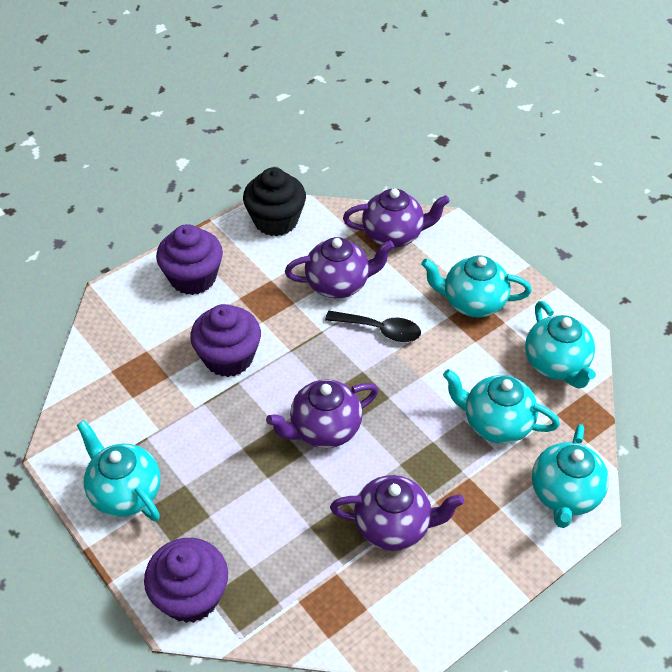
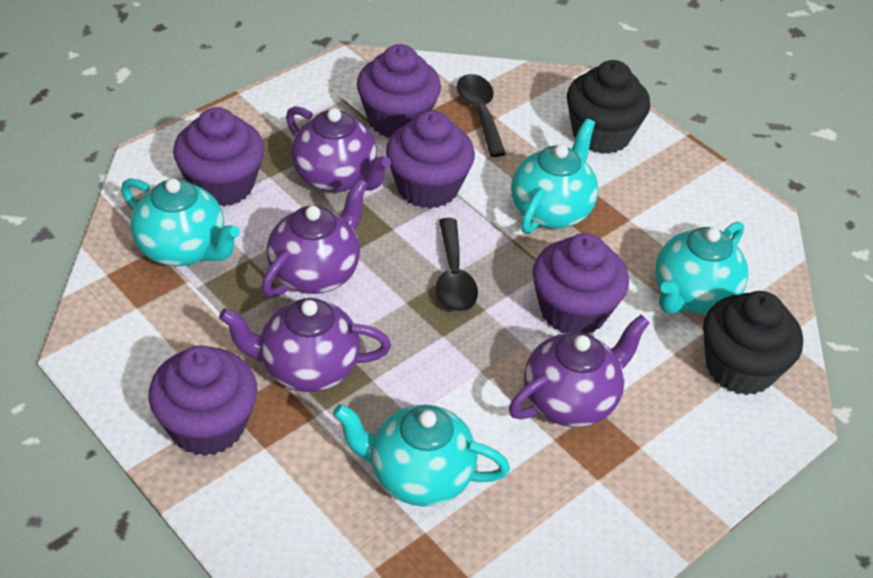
black cupcake: 1 -> 2
black spoon: 1 -> 2
purple cupcake: 3 -> 5
turquoise teapot: 5 -> 4

